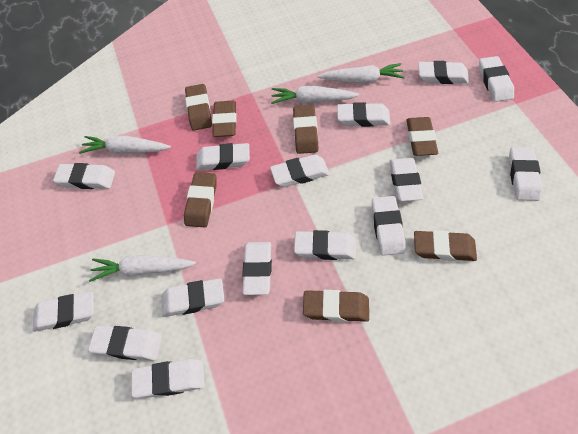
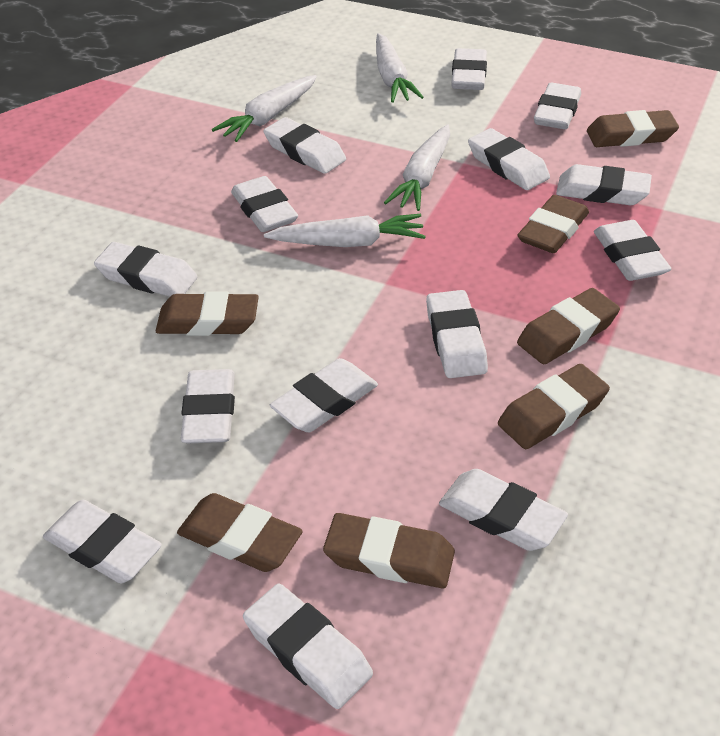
white eraser: 15 -> 14

